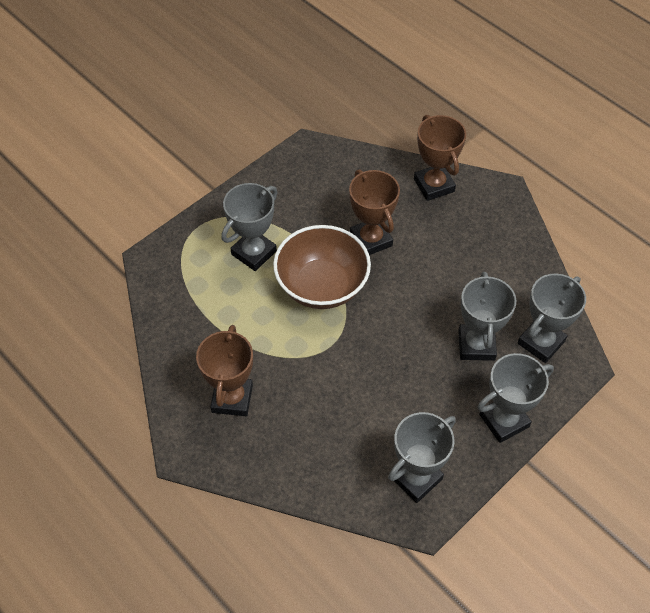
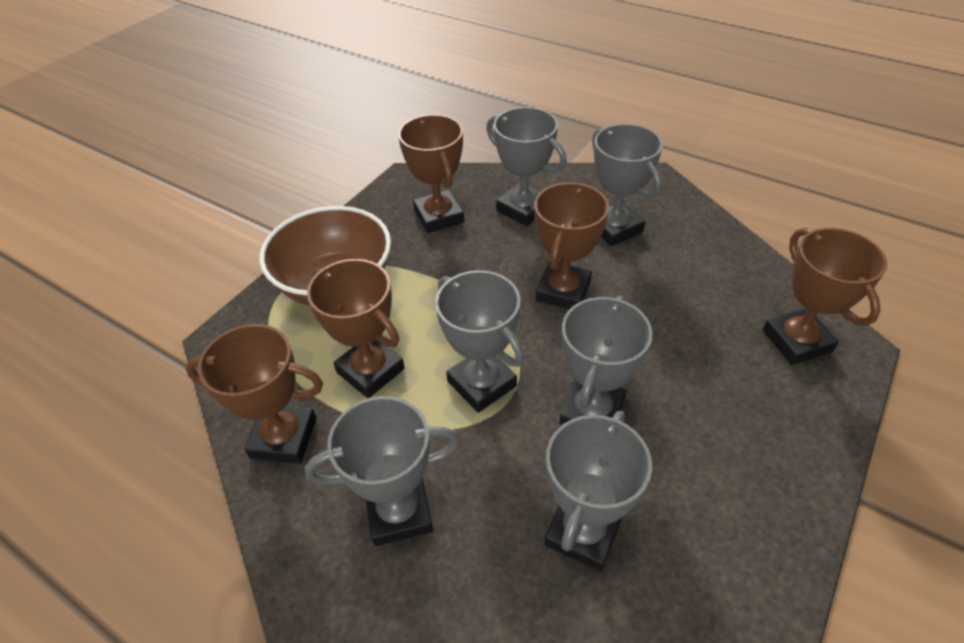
brown trophy: 3 -> 5
grey trophy: 5 -> 6

